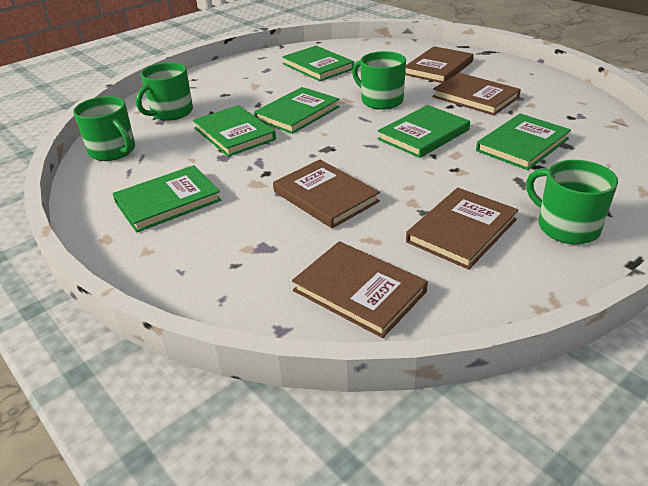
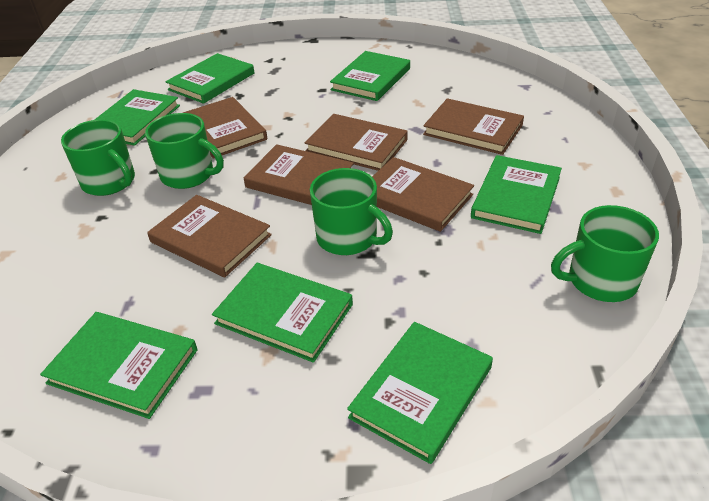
brown book: 5 -> 6
green book: 6 -> 7

